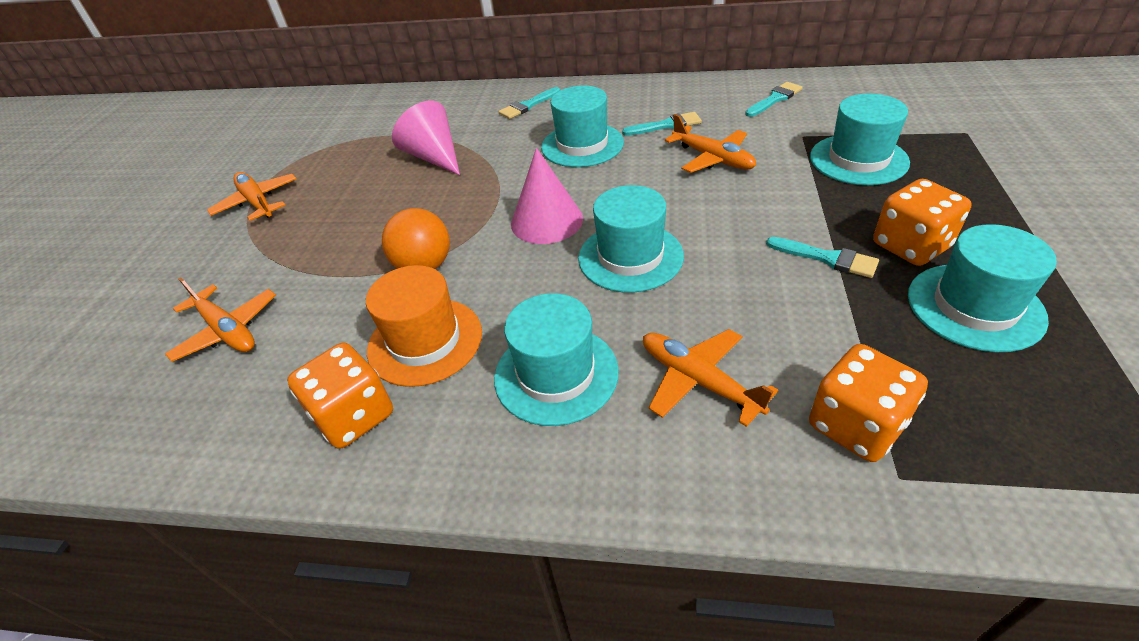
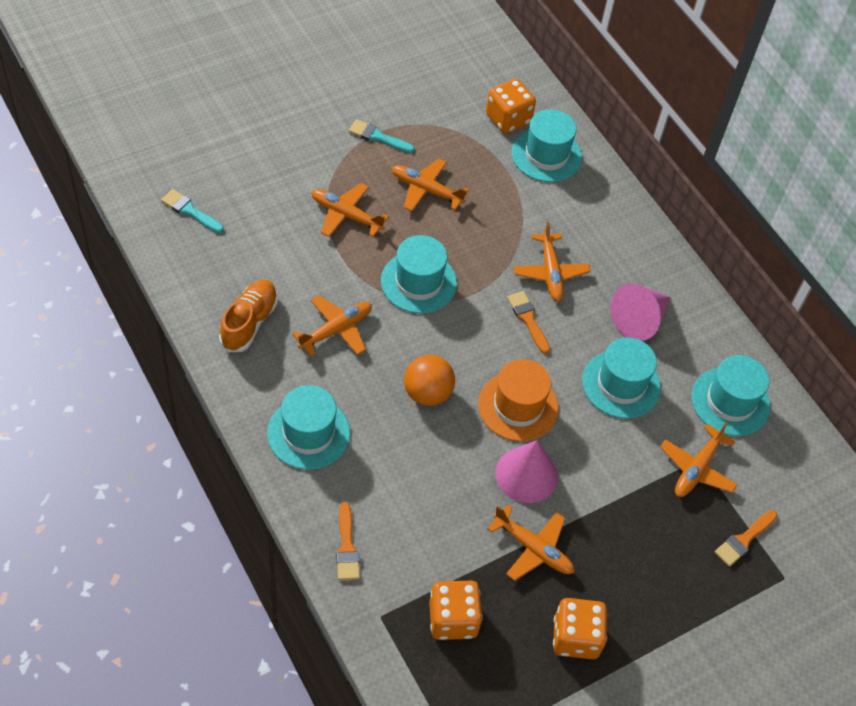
orange brush: 0 -> 3
orange plane: 4 -> 6
orange shoe: 0 -> 1
turquoise brush: 4 -> 2

